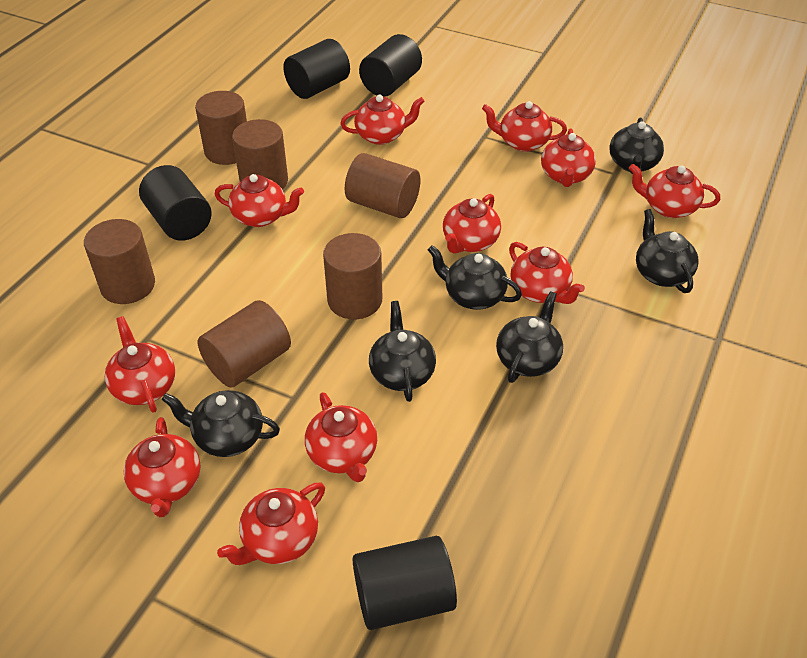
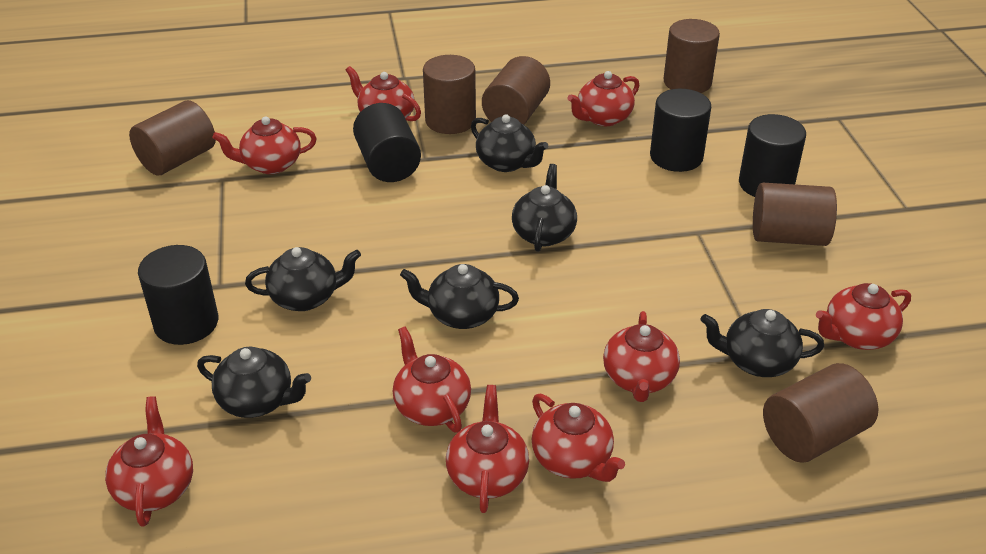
red teapot: 11 -> 9

